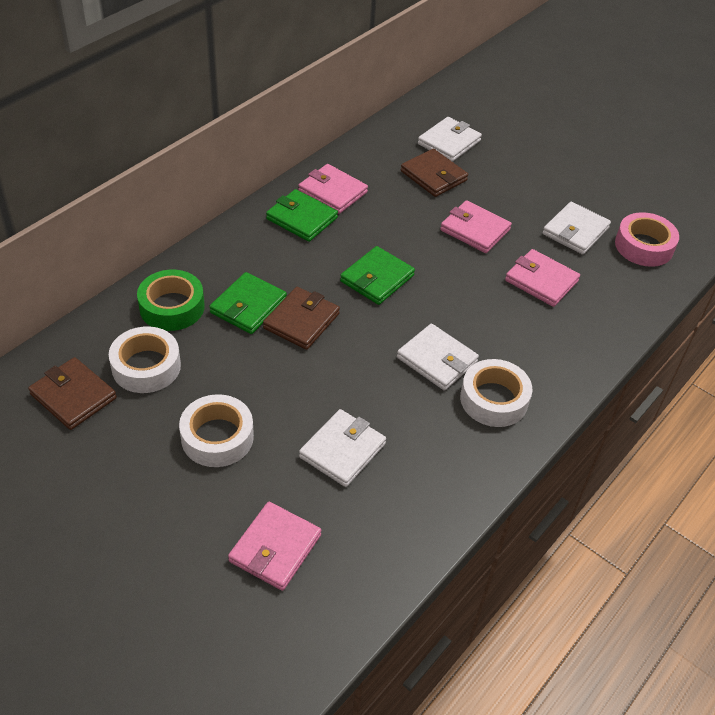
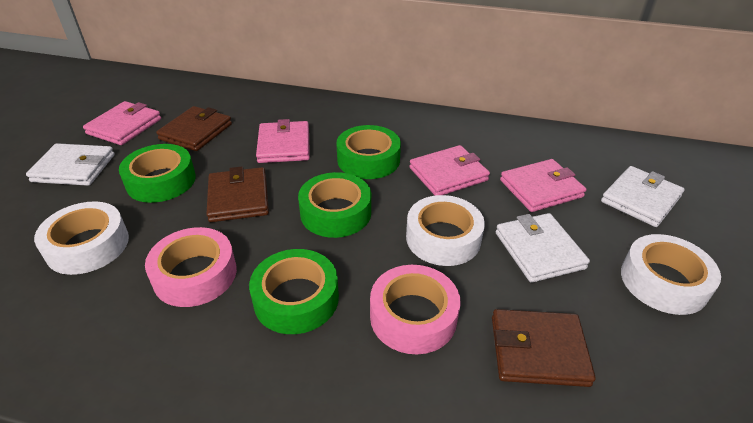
green tape: 1 -> 4
green wallet: 3 -> 0
pink tape: 1 -> 2
white wallet: 4 -> 3

